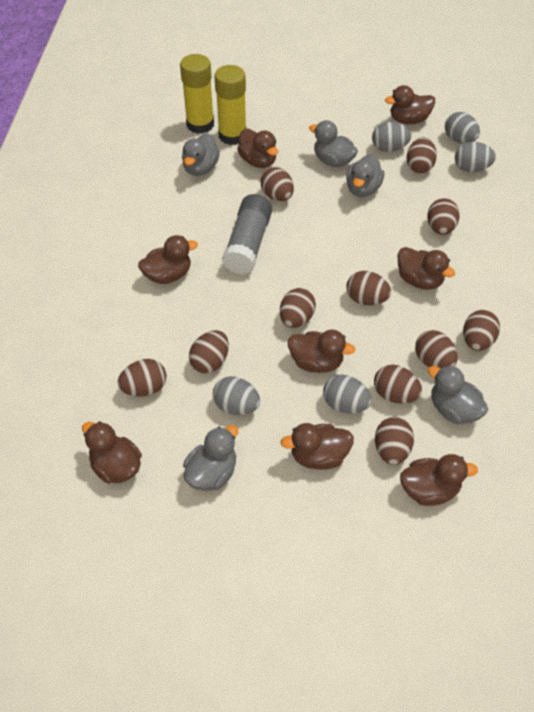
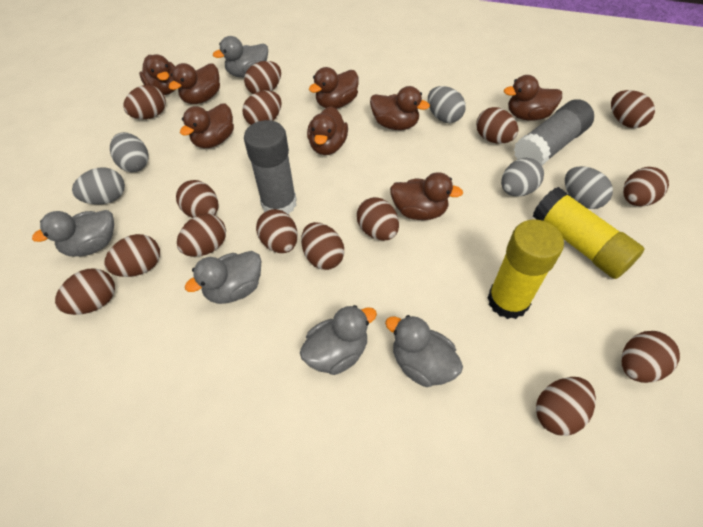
brown egg: 11 -> 15
grey glue stick: 1 -> 2

